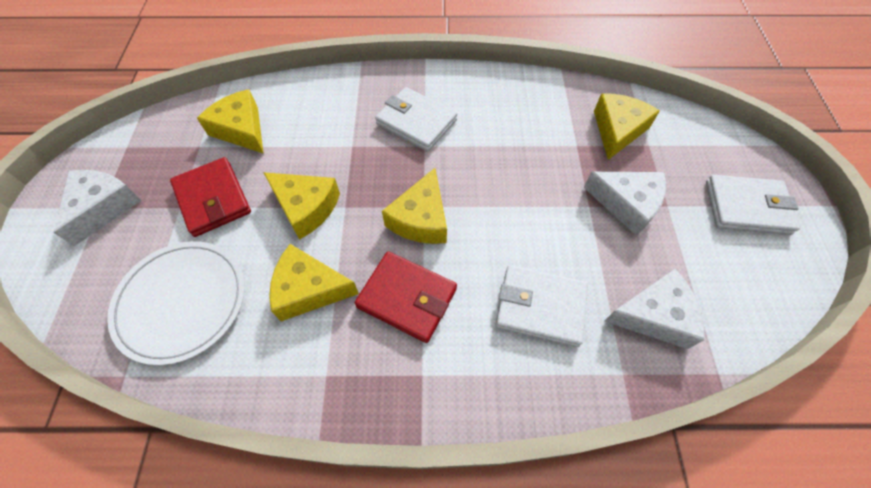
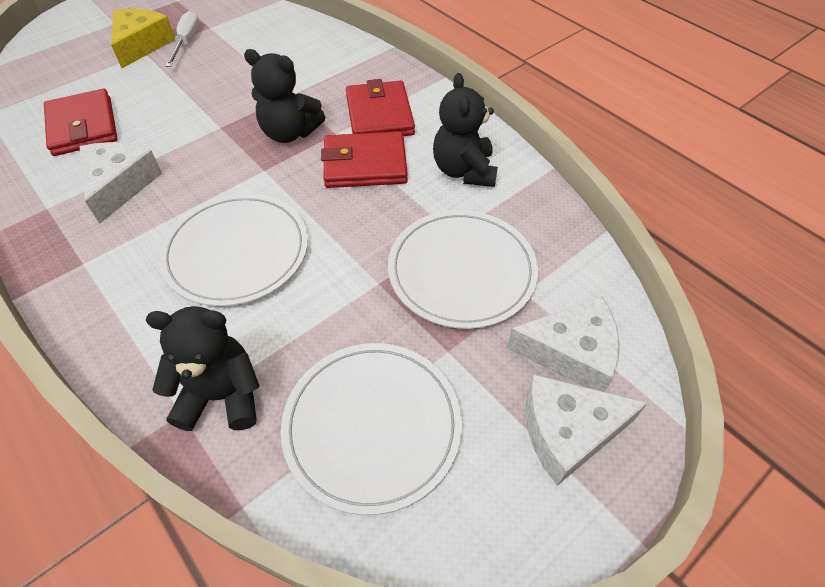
black teddy bear: 0 -> 3
red wallet: 2 -> 3
white plate: 1 -> 3
white screwdriver: 0 -> 1
white wallet: 3 -> 0
yellow cheese: 5 -> 1

